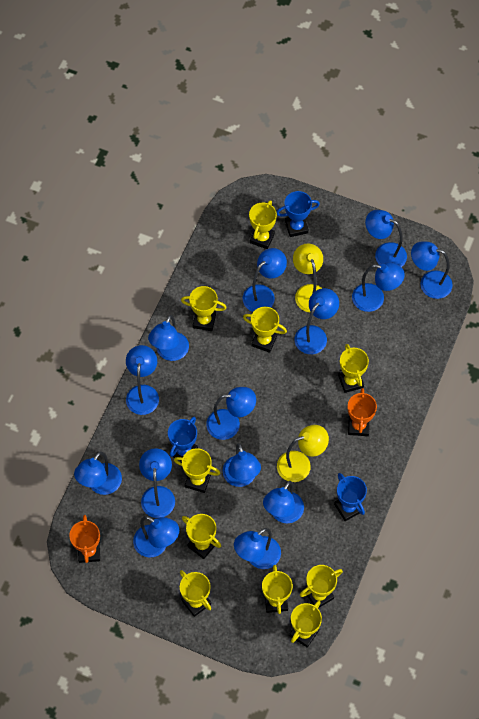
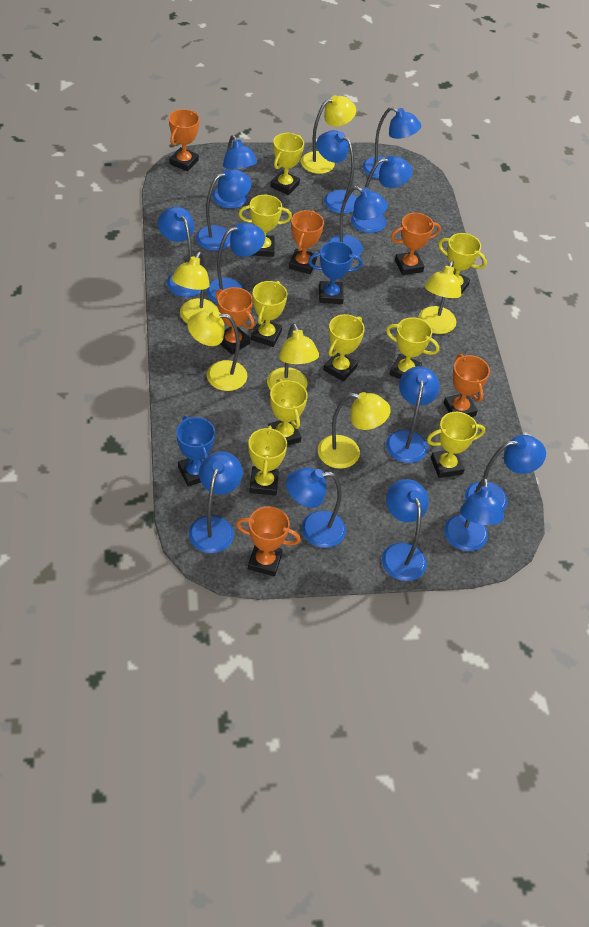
blue trophy: 3 -> 2
orange trophy: 2 -> 6
yellow lamp: 2 -> 6
yellow trophy: 10 -> 9

